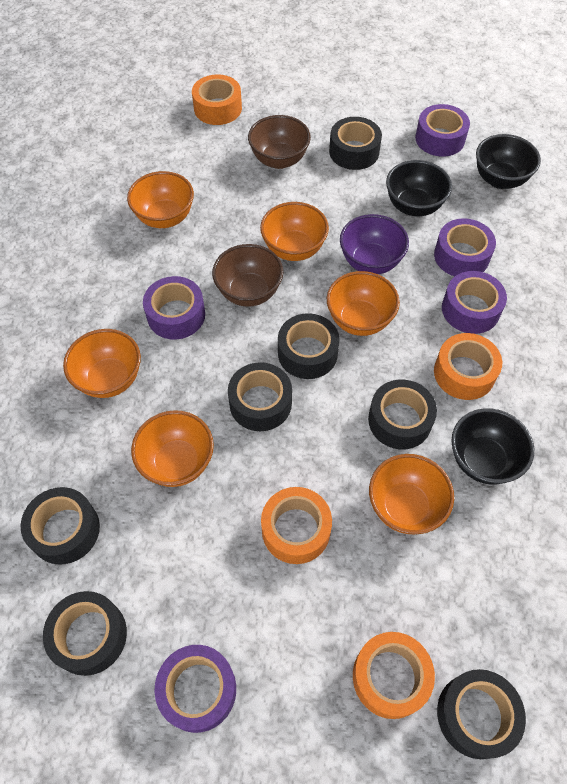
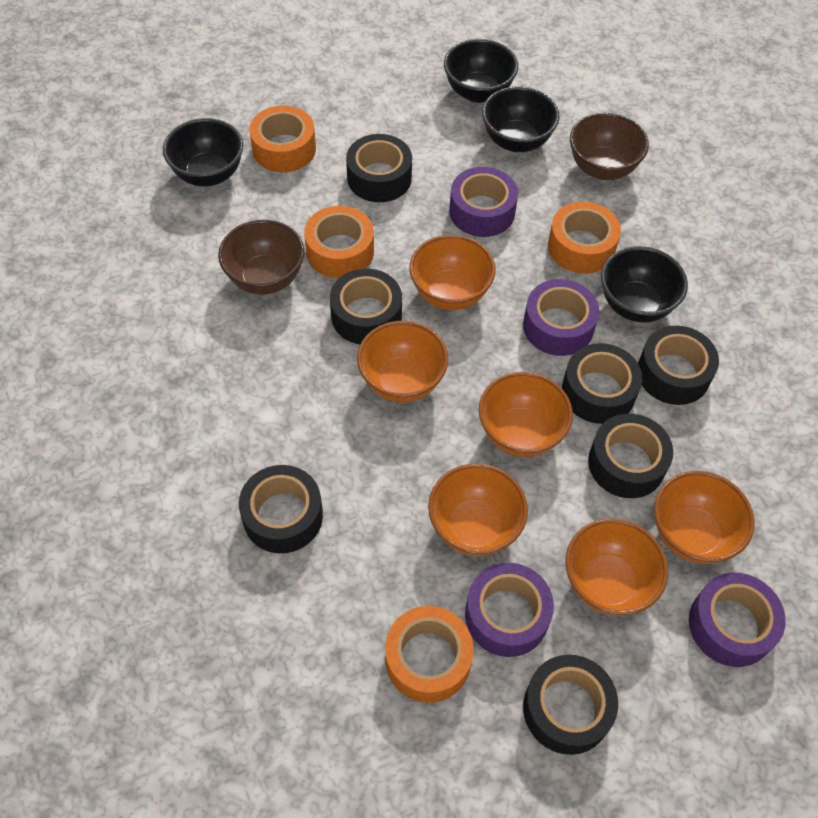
black bowl: 3 -> 4
purple bowl: 1 -> 0
purple tape: 5 -> 4

